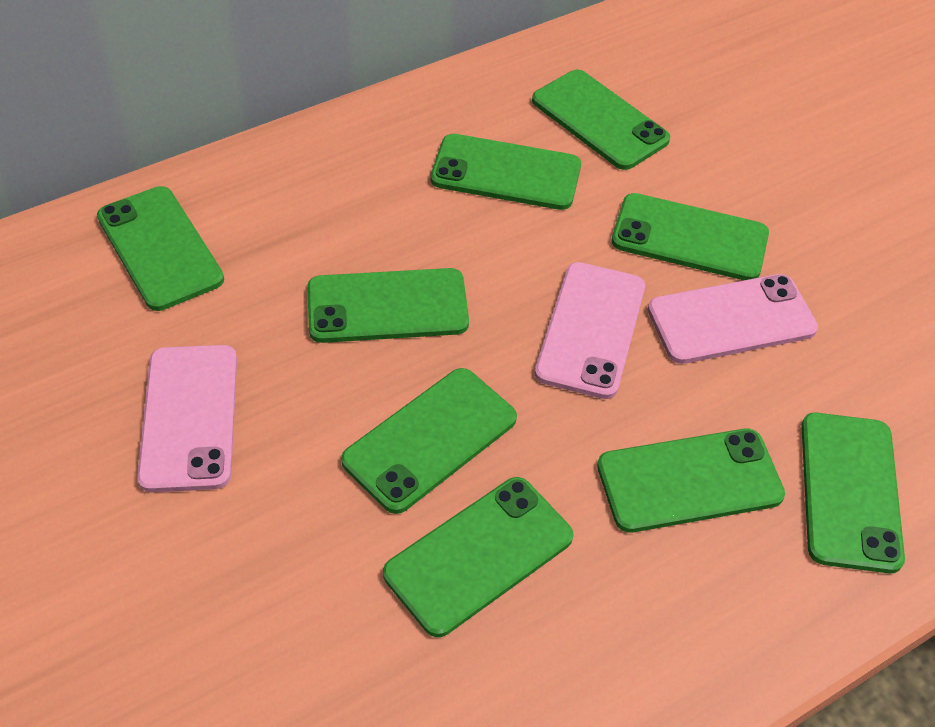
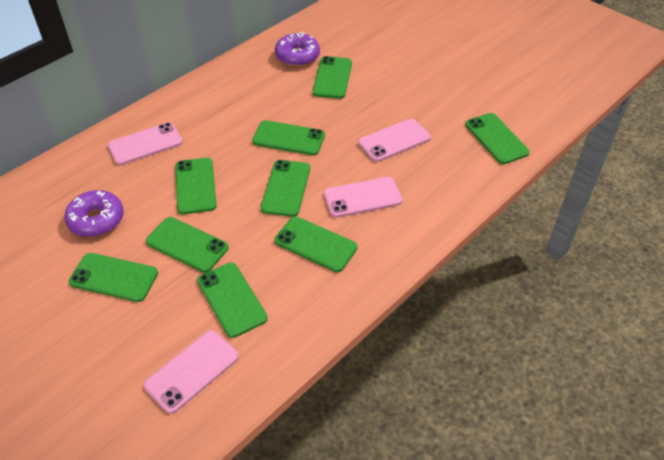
pink phone: 3 -> 4
purple donut: 0 -> 2

